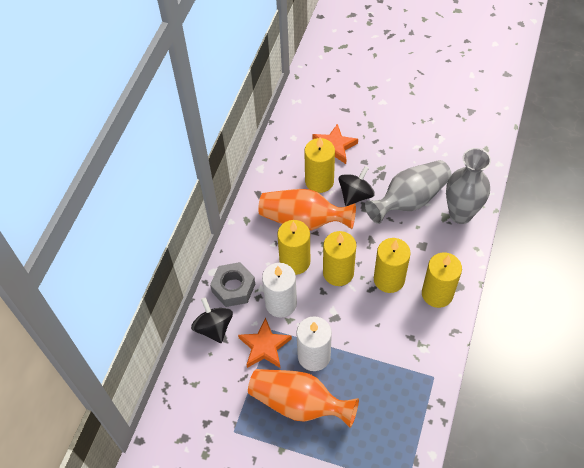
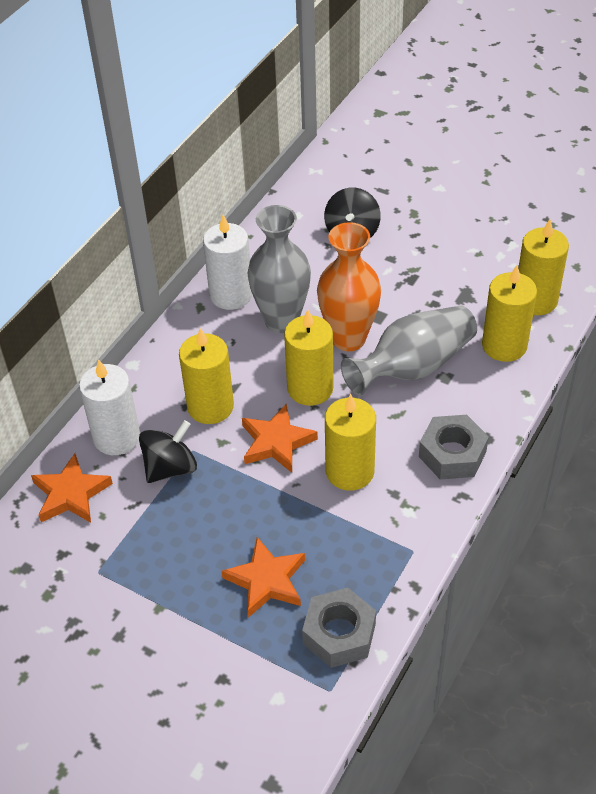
grey nut: 1 -> 2
orange star: 2 -> 3
orange vase: 2 -> 1

